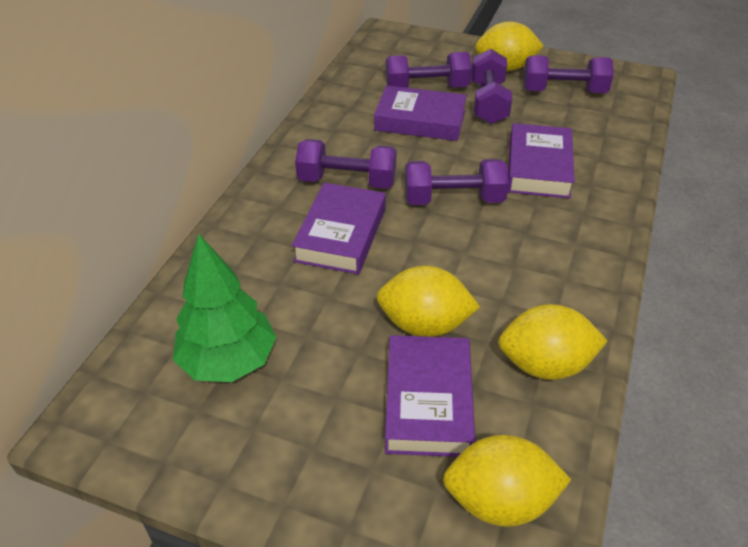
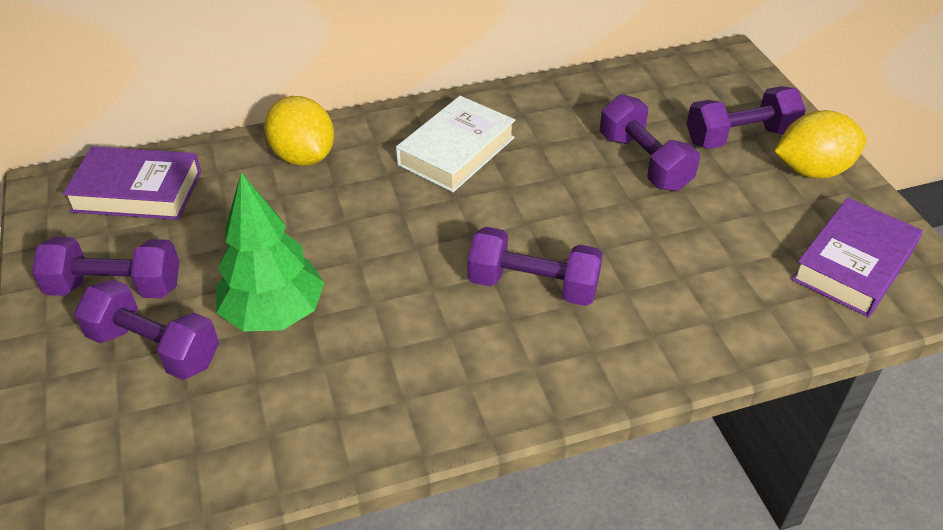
purple book: 4 -> 2
white book: 0 -> 1
yellow lemon: 4 -> 2

